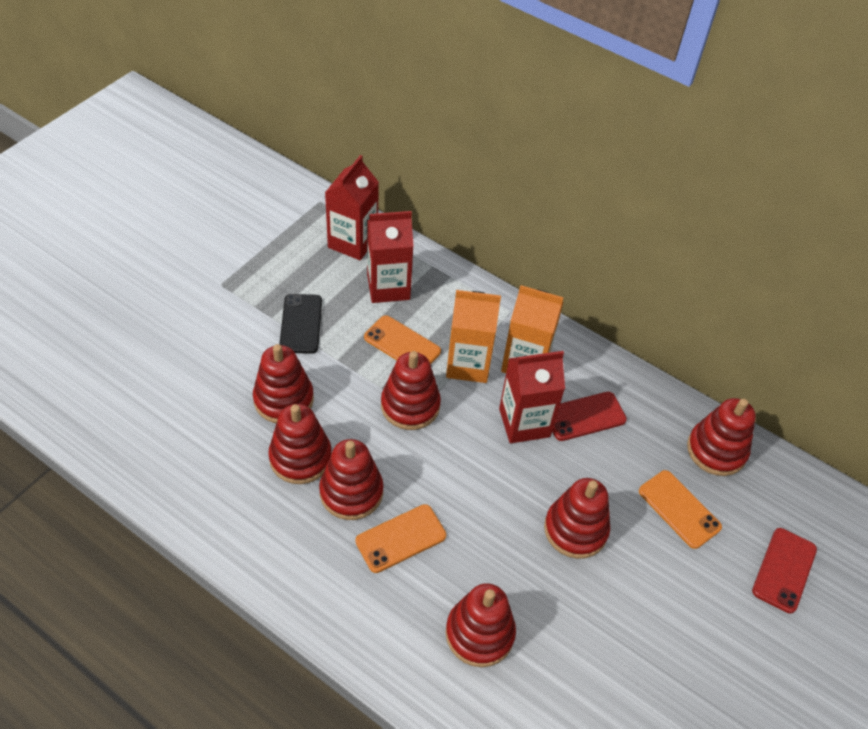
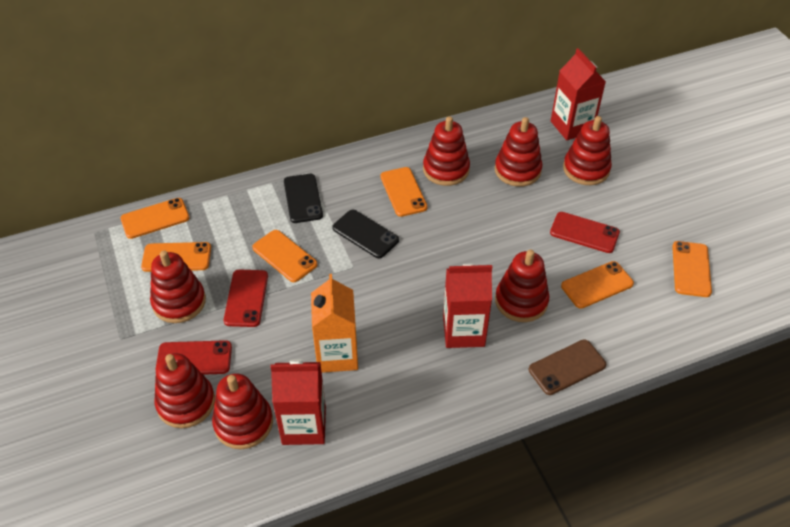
black phone: 1 -> 2
brown phone: 0 -> 1
orange carton: 2 -> 1
orange phone: 3 -> 6
red phone: 2 -> 3

